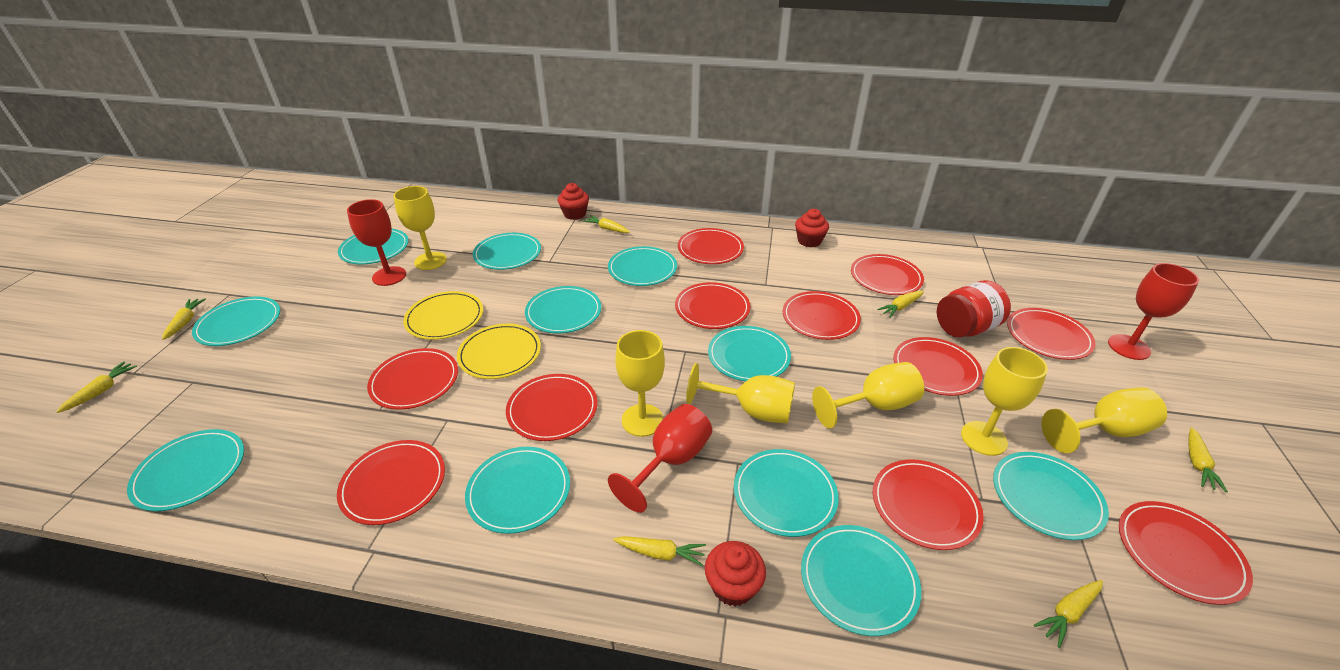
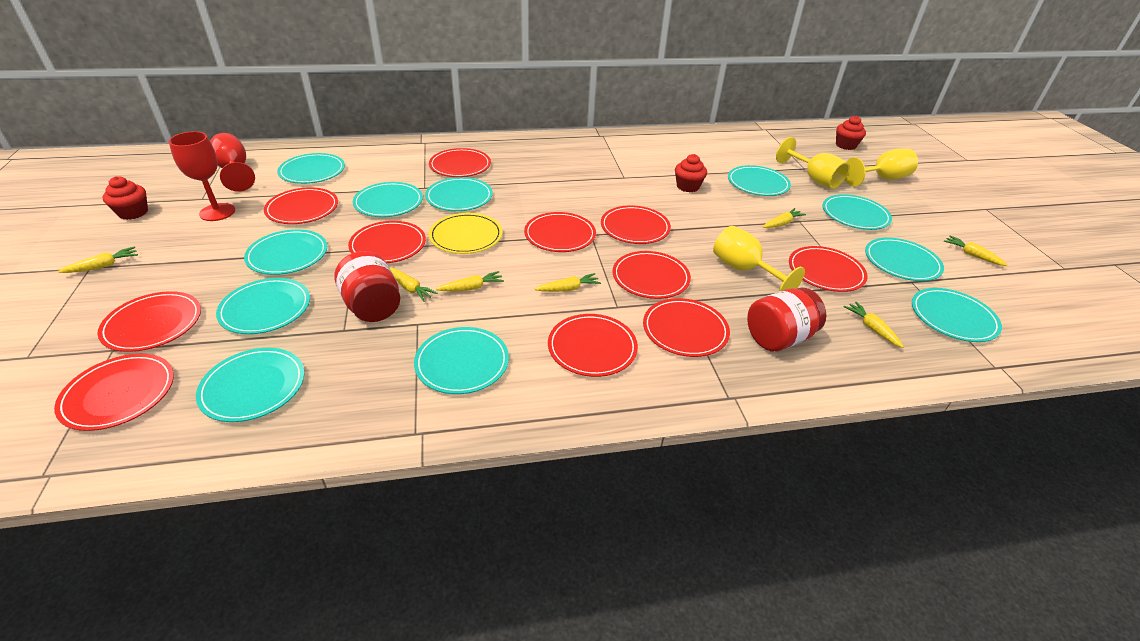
red goblet: 3 -> 2
red jar: 1 -> 2
yellow goblet: 6 -> 3
yellow plate: 2 -> 1

